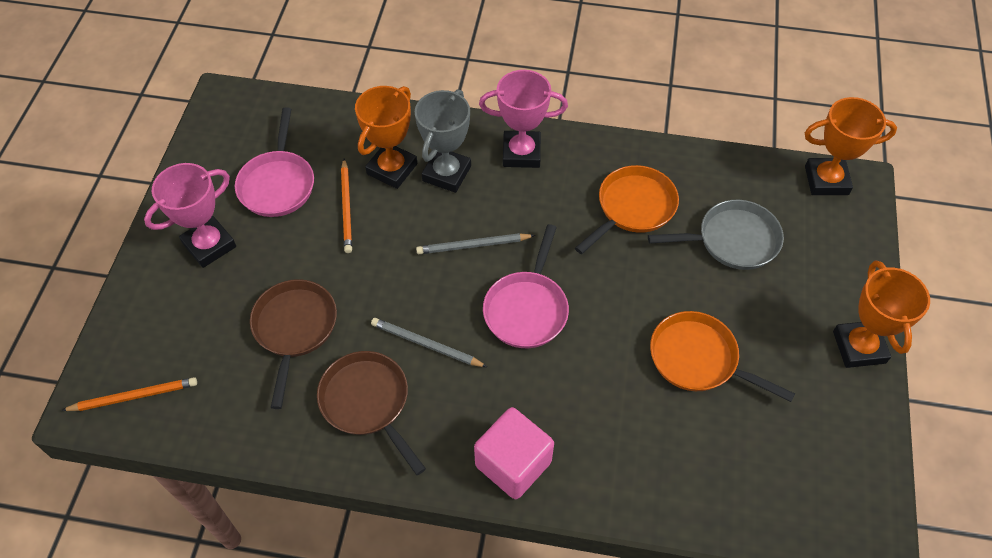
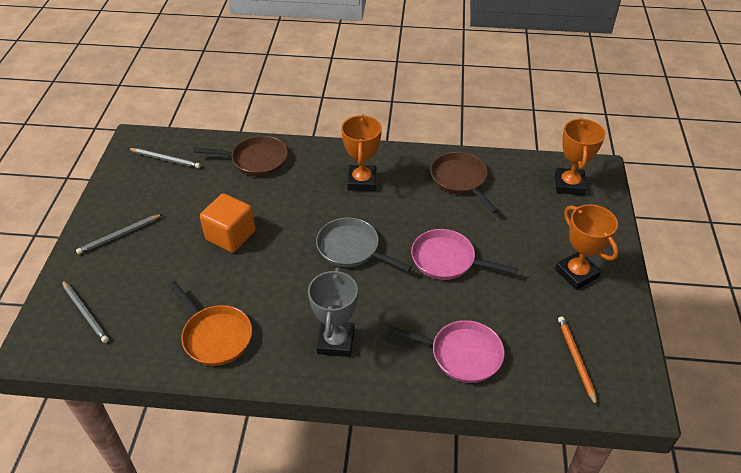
grey pencil: 2 -> 3
orange cube: 0 -> 1
orange pan: 2 -> 1
orange pencil: 2 -> 1
pink cube: 1 -> 0
pink trophy: 2 -> 0

